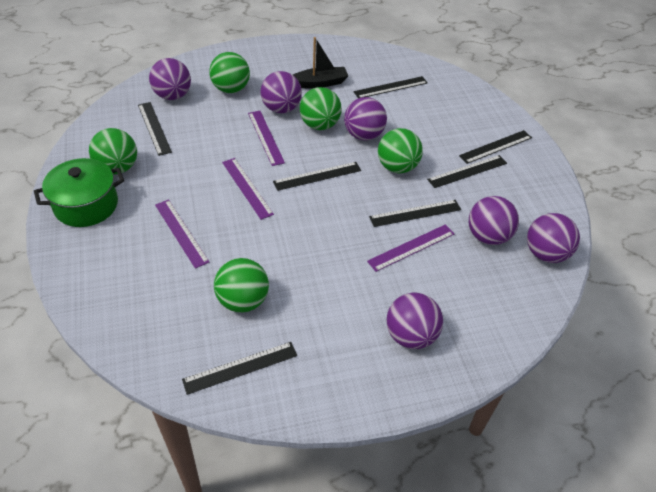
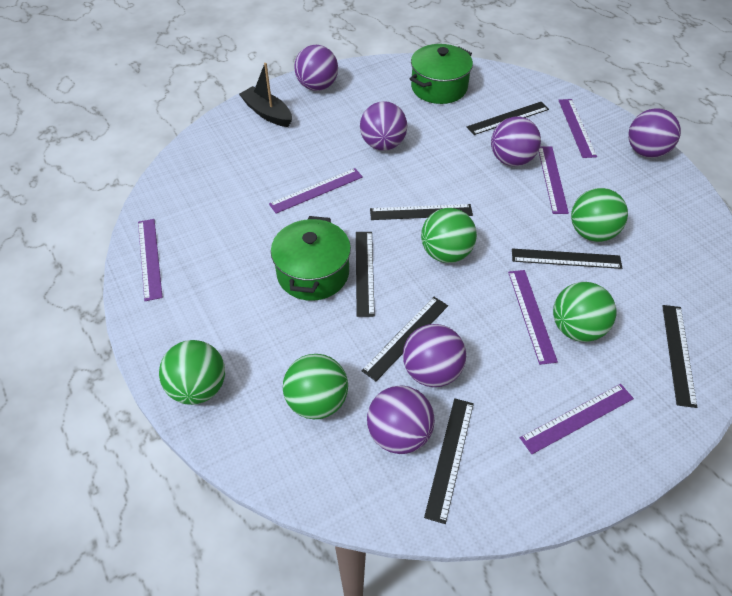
green pot: 1 -> 2
purple ruler: 4 -> 6

